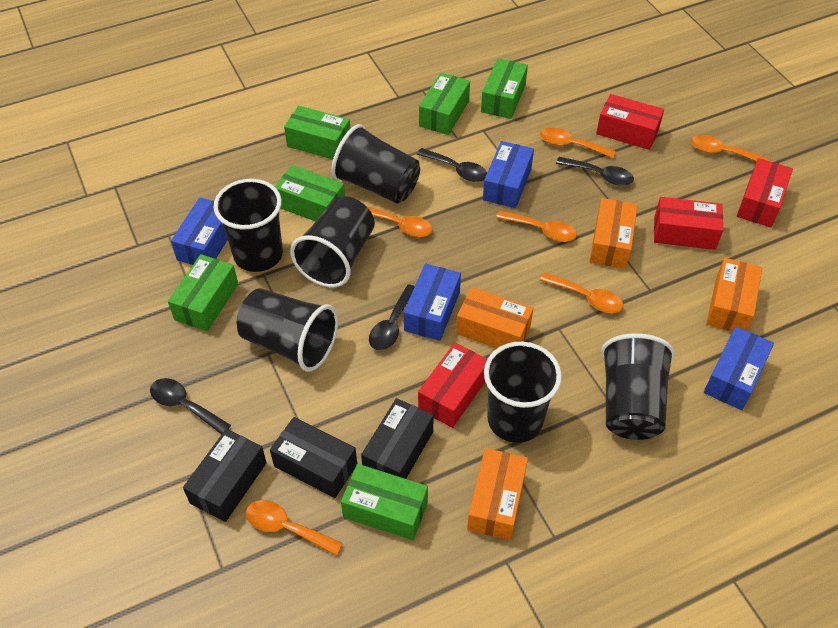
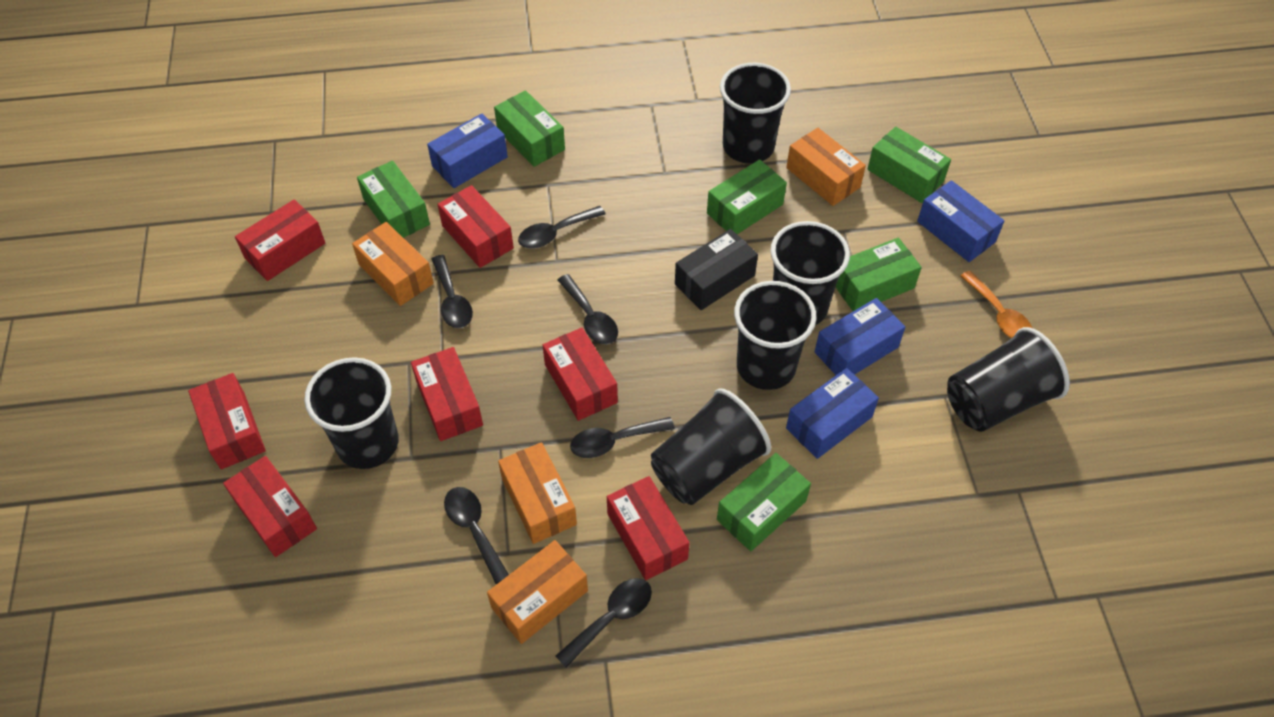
black box: 3 -> 1
black spoon: 4 -> 6
orange spoon: 6 -> 1
red box: 4 -> 7

